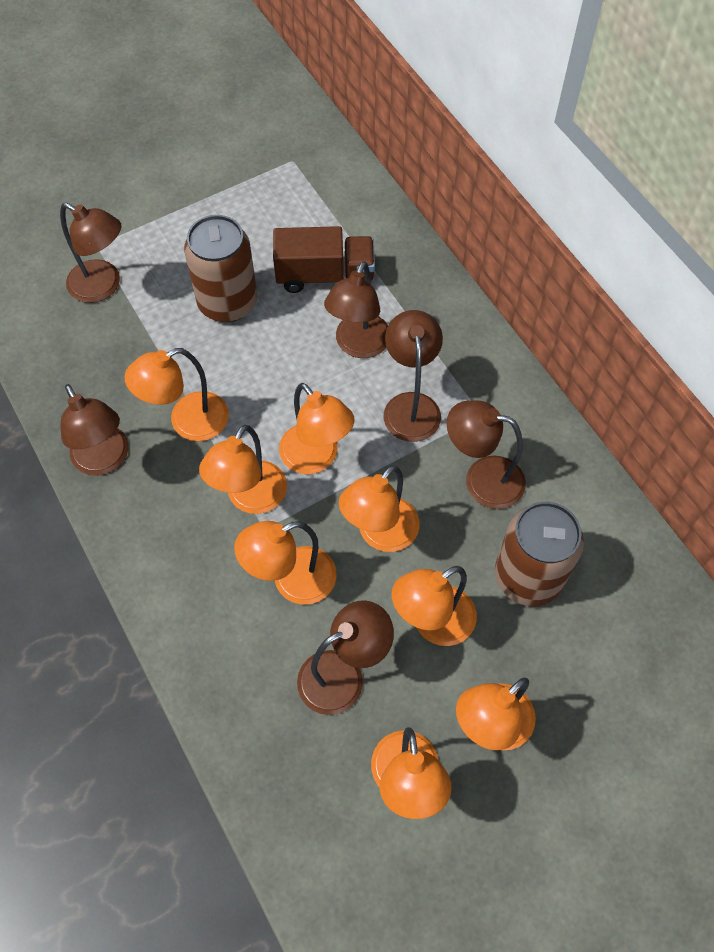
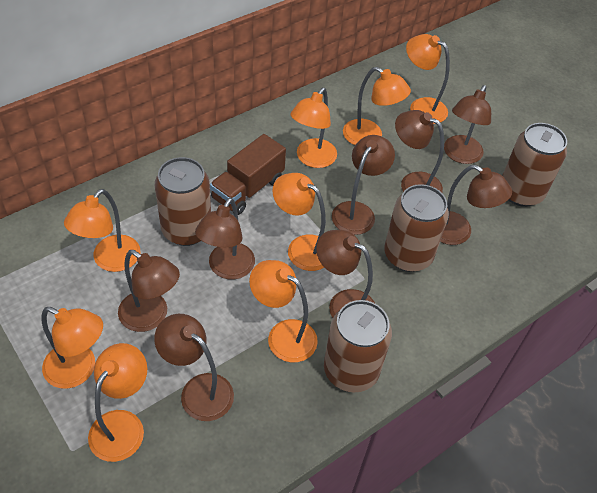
brown can: 2 -> 4
brown lamp: 6 -> 8

